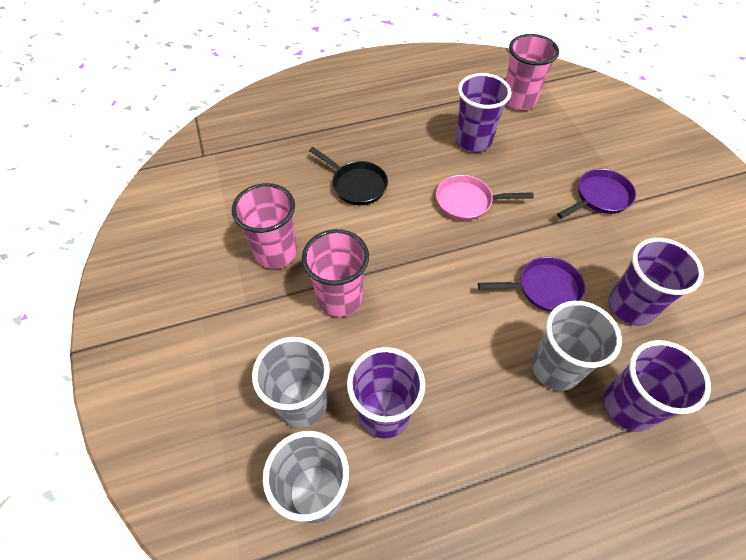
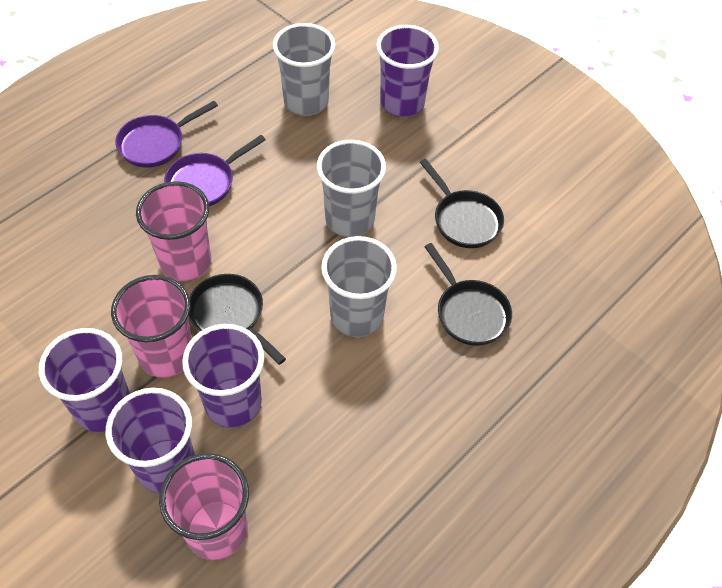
black pan: 1 -> 3
pink pan: 1 -> 0

